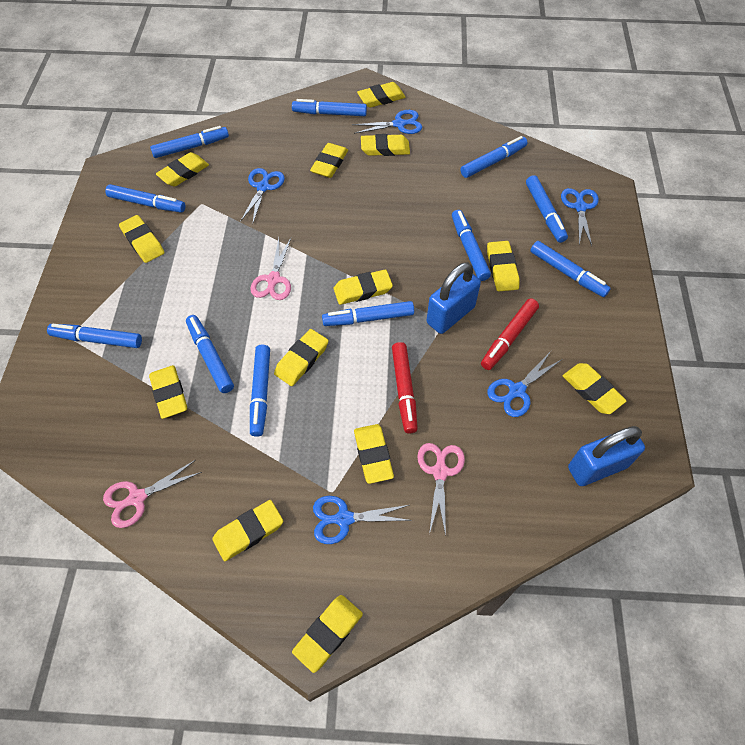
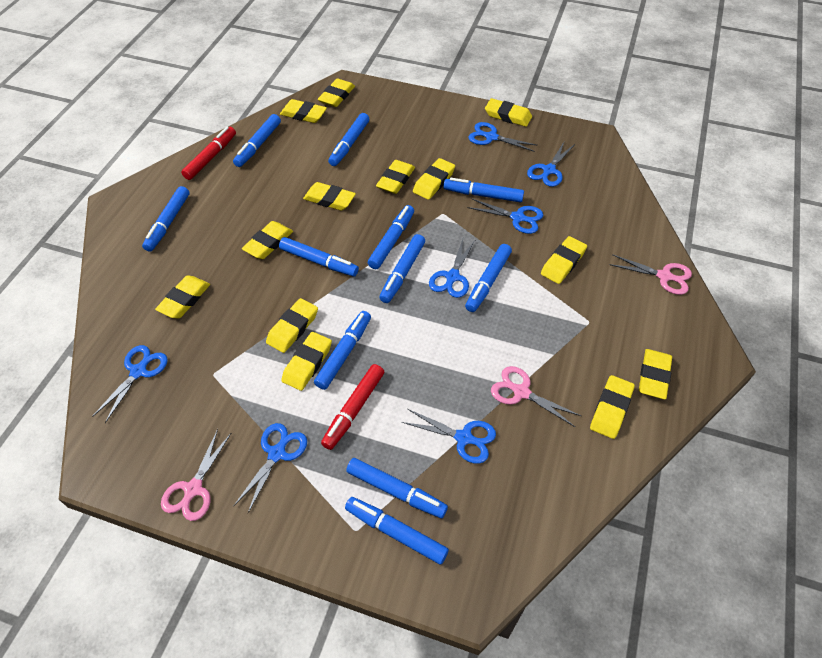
blue padlock: 2 -> 0
blue scissors: 5 -> 7

